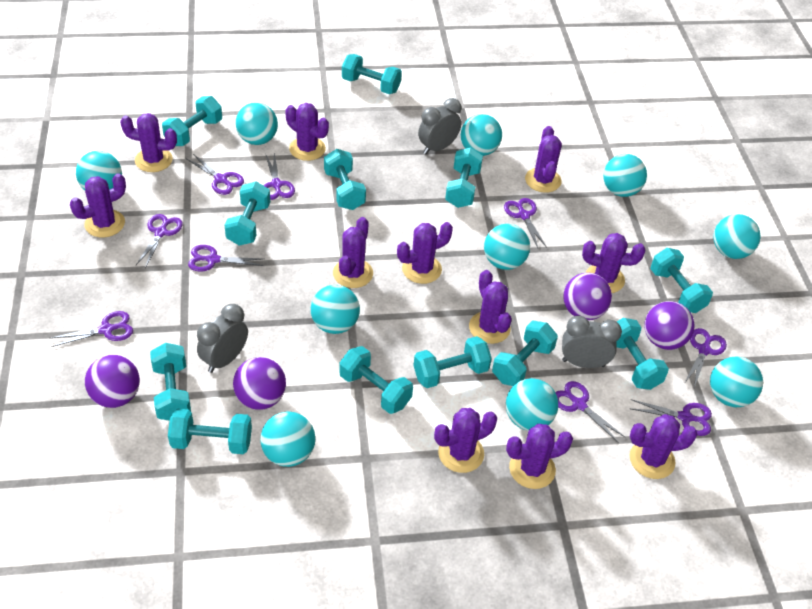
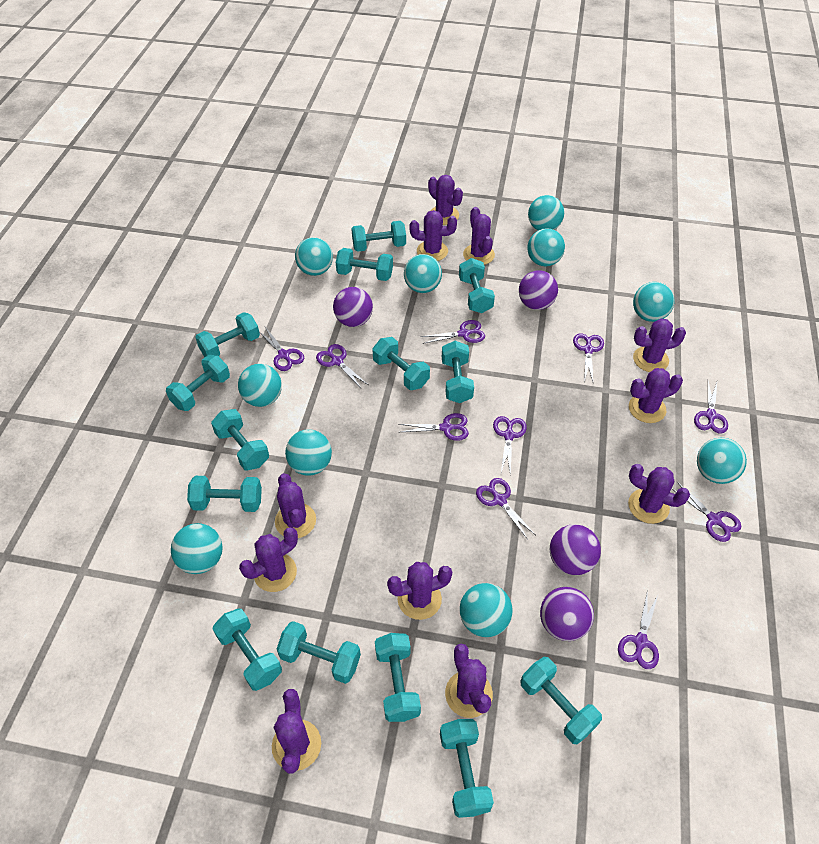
grey clock: 3 -> 0
purple scissors: 9 -> 10
turquoise dumbbell: 12 -> 14

